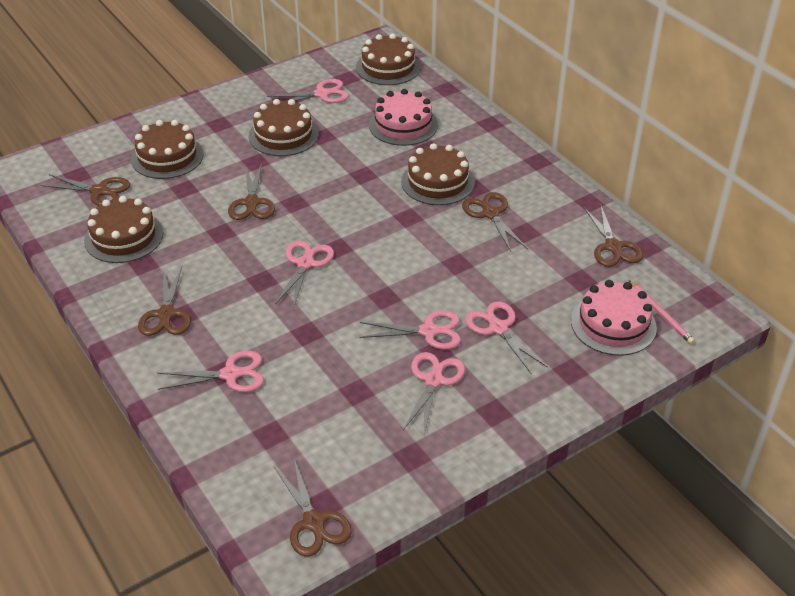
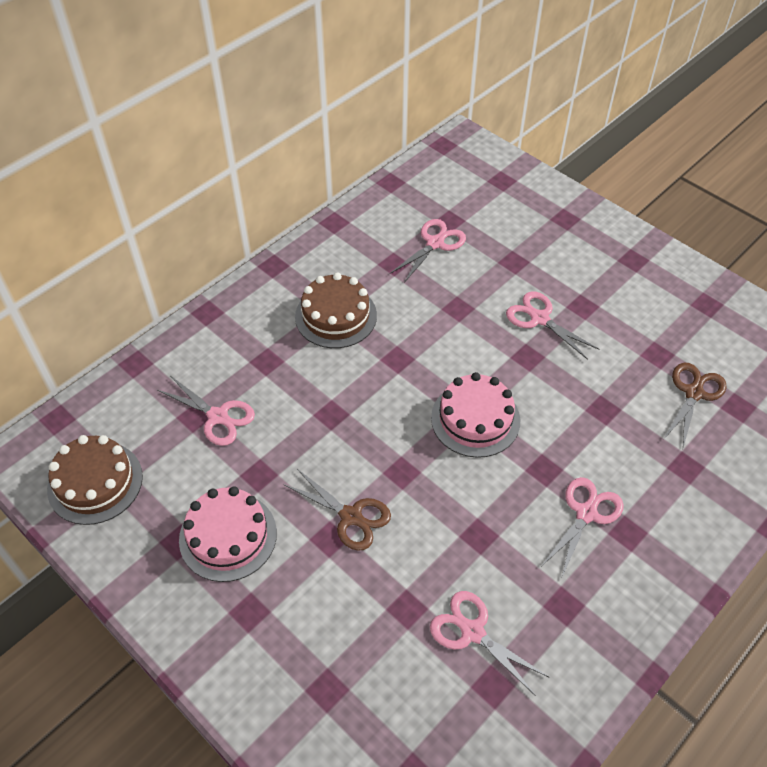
brown cake: 5 -> 2
brown scissors: 6 -> 2
pink pencil: 1 -> 0
pink scissors: 6 -> 5

